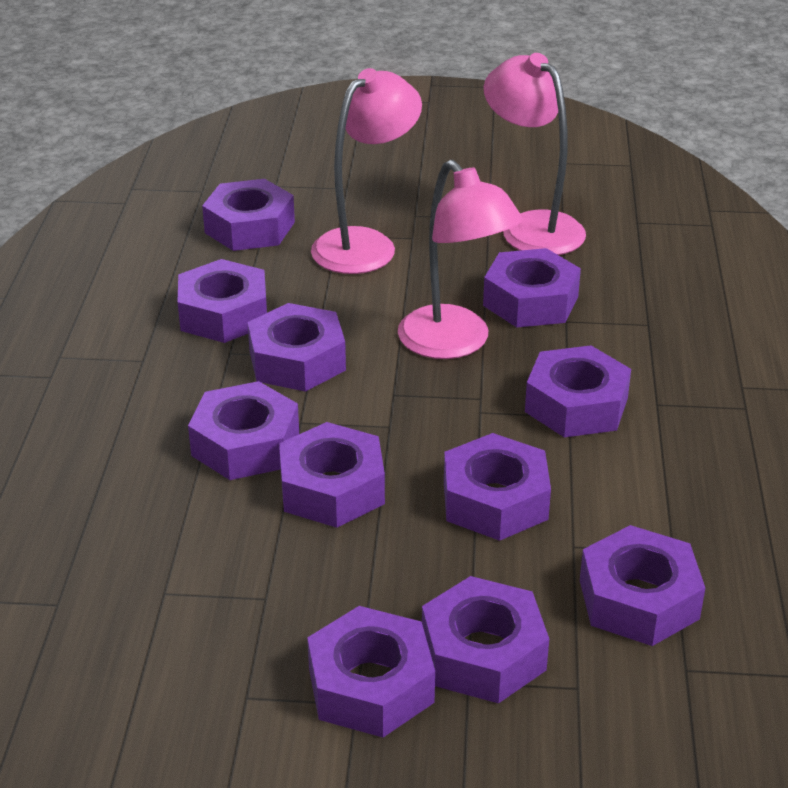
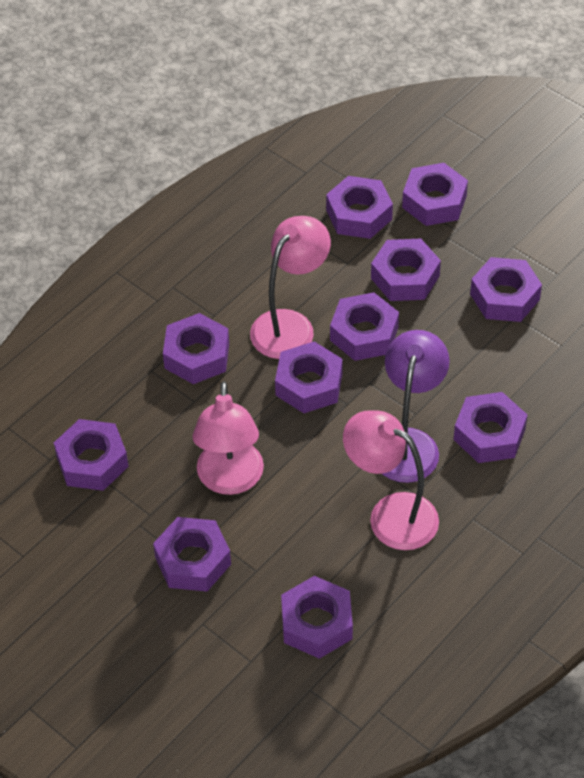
purple lamp: 0 -> 1

